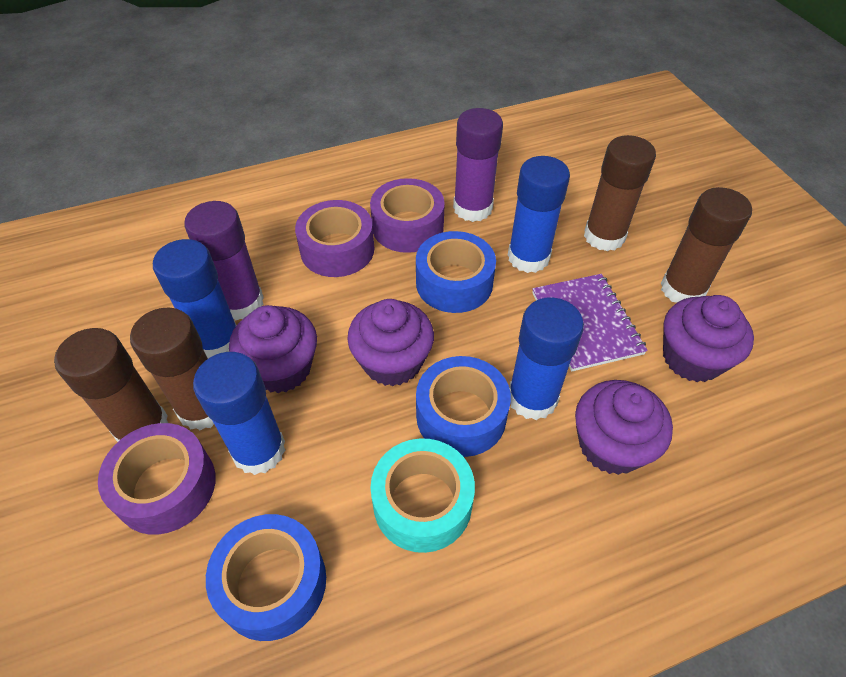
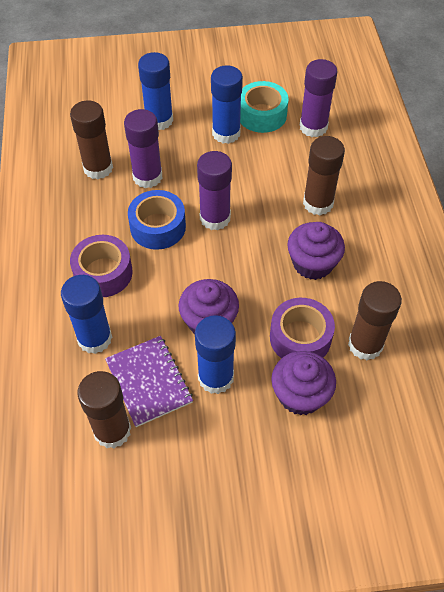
blue tape: 3 -> 1
purple cupcake: 4 -> 3
purple glue stick: 2 -> 3
purple tape: 3 -> 2

